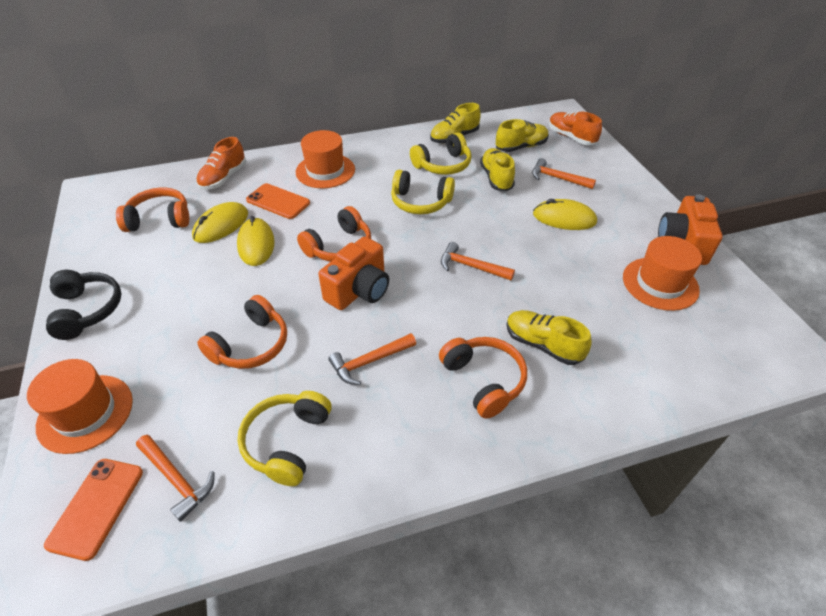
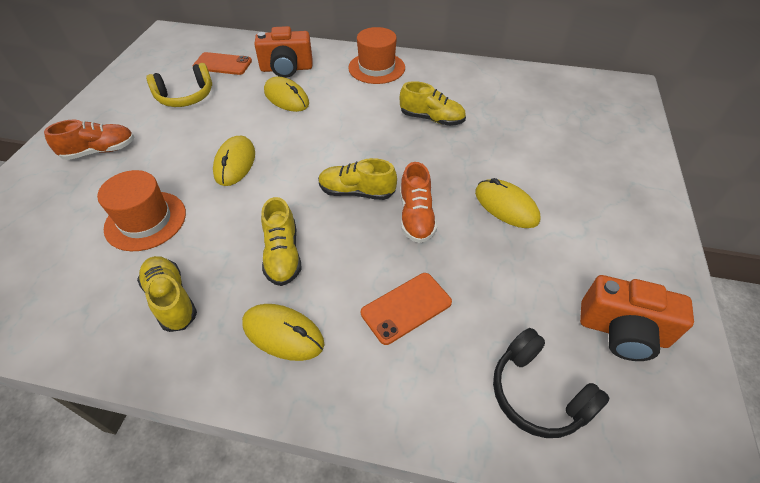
orange hammer: 4 -> 0
orange hat: 3 -> 2
orange headphones: 4 -> 0
yellow headphones: 3 -> 1
yellow mouse: 3 -> 4

